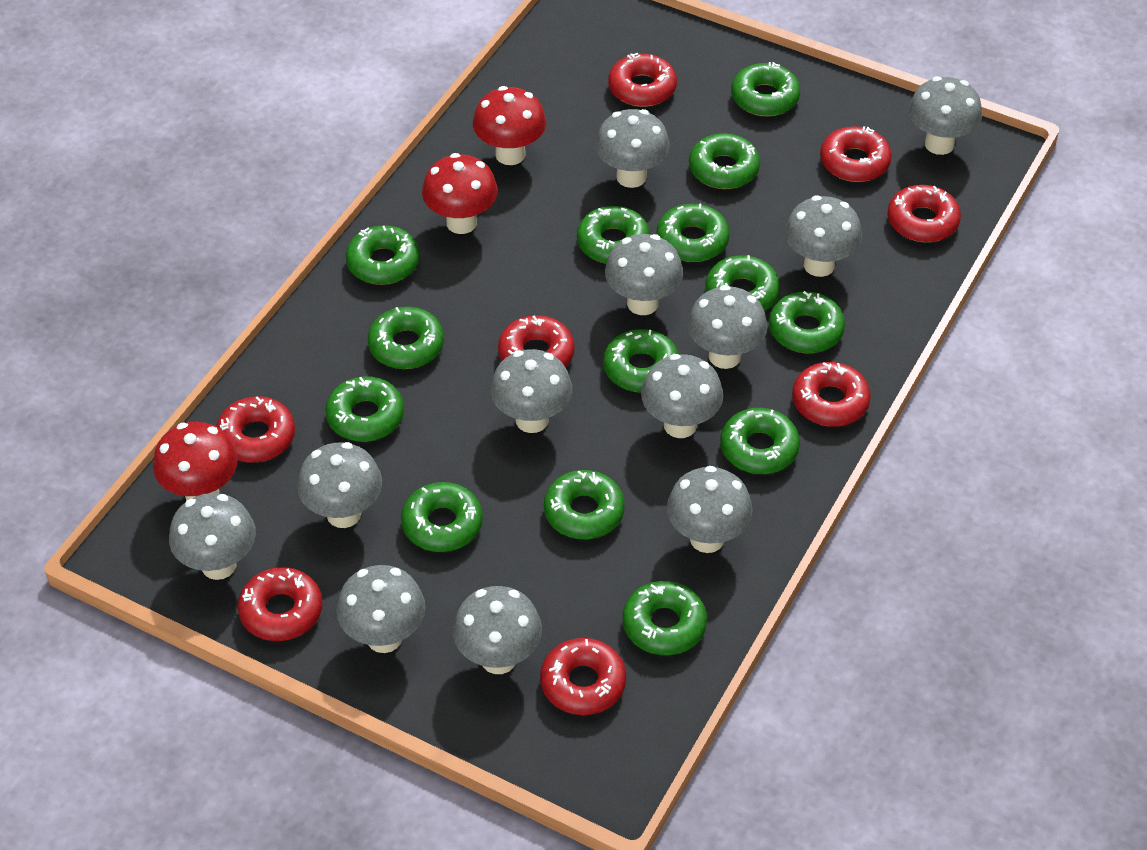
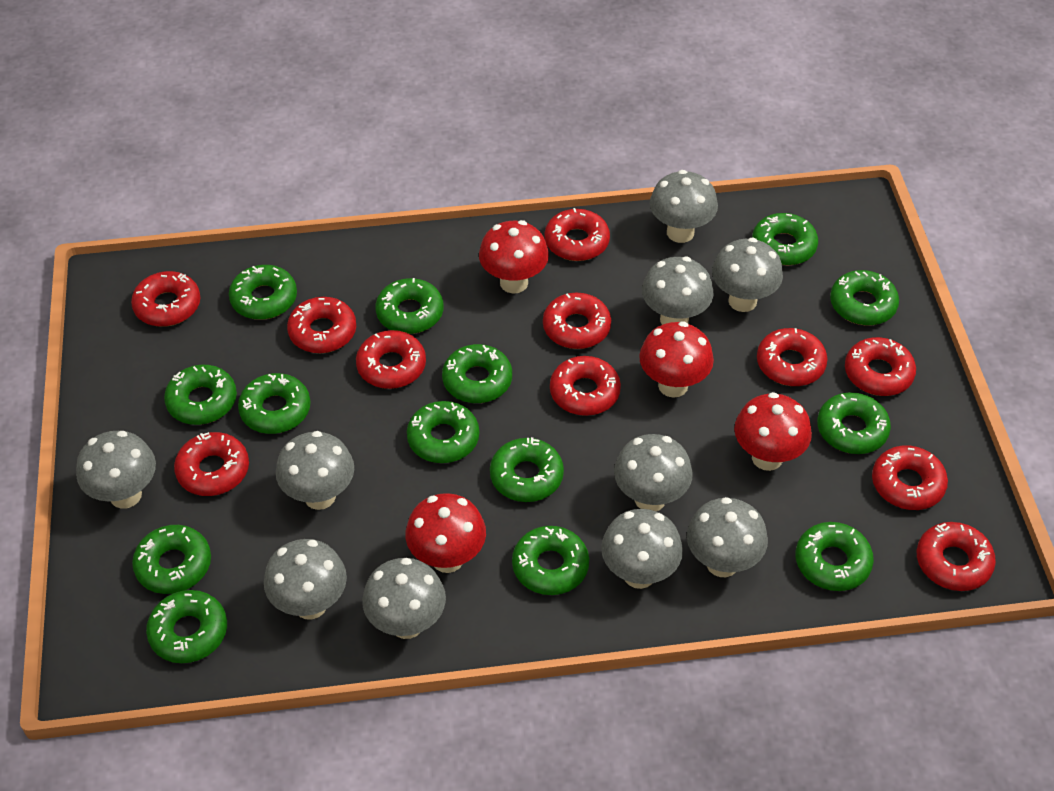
grey mushroom: 12 -> 10
red donut: 8 -> 11
red mushroom: 3 -> 4

